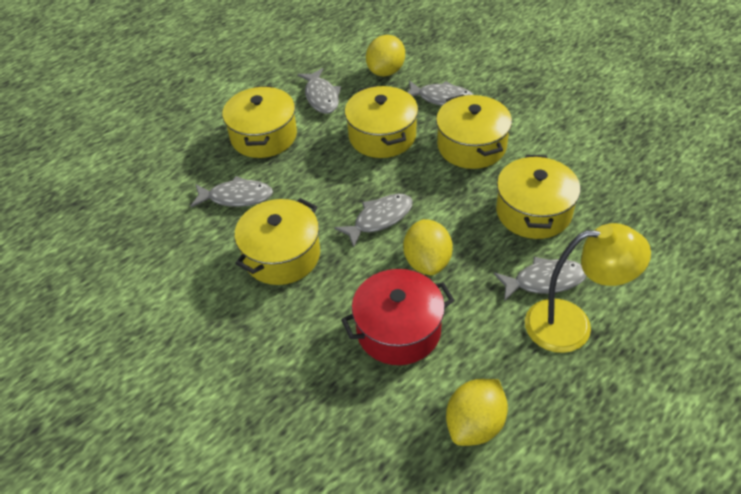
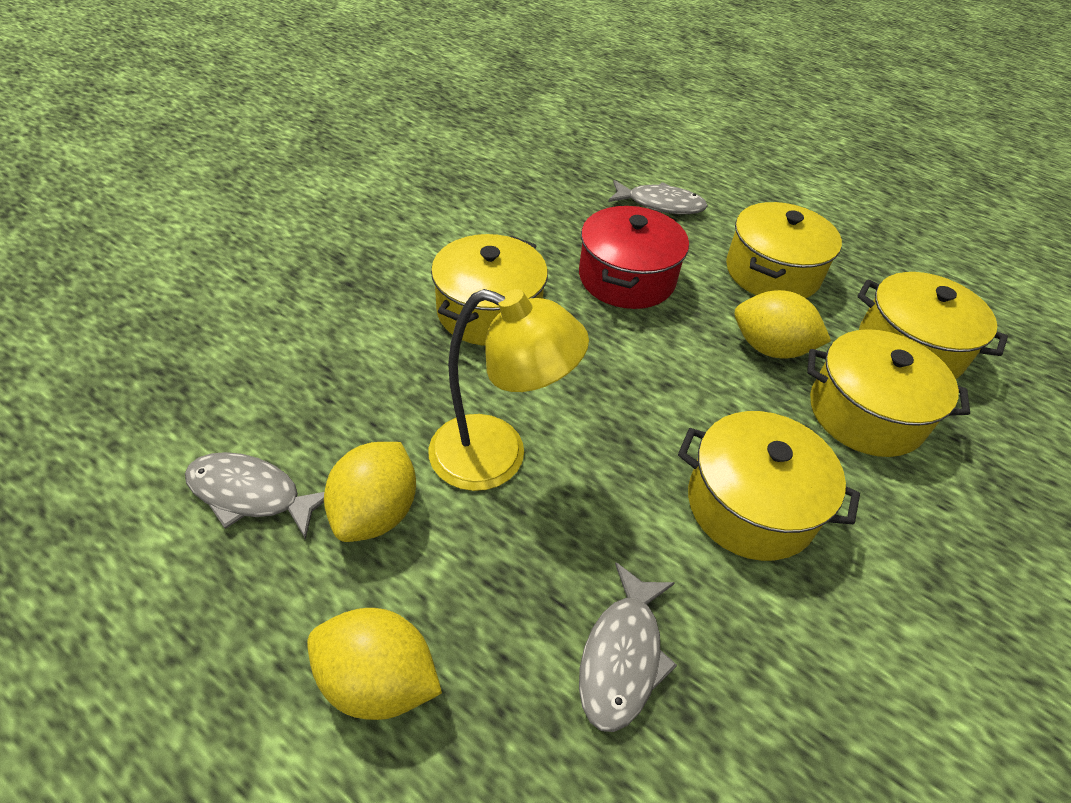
grey fish: 5 -> 3

